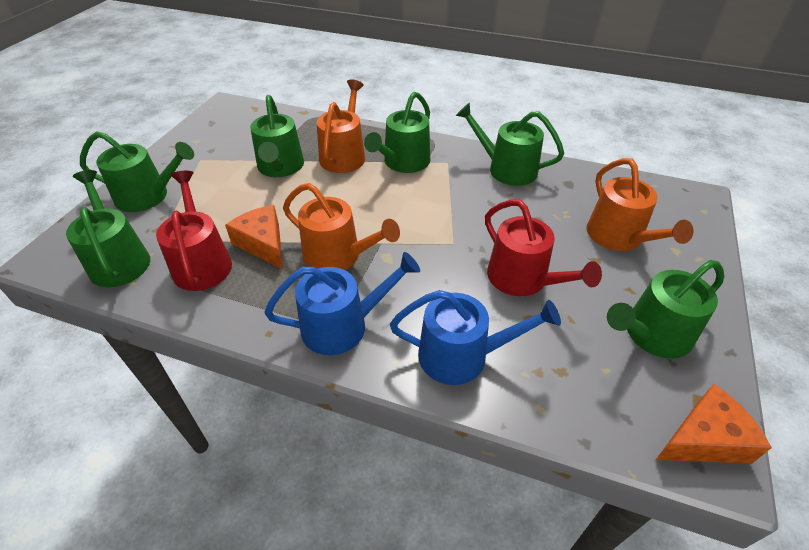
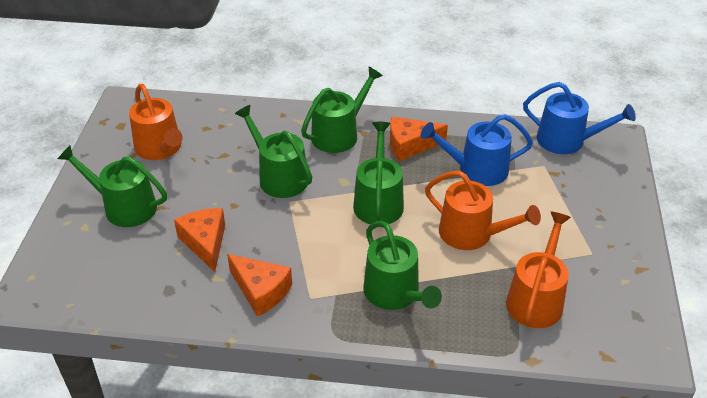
green watering can: 6 -> 5
orange cheese: 2 -> 3
red watering can: 2 -> 0

